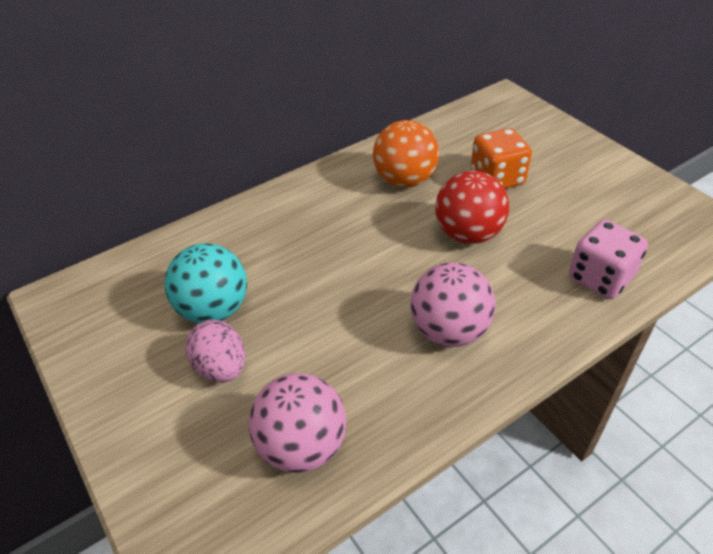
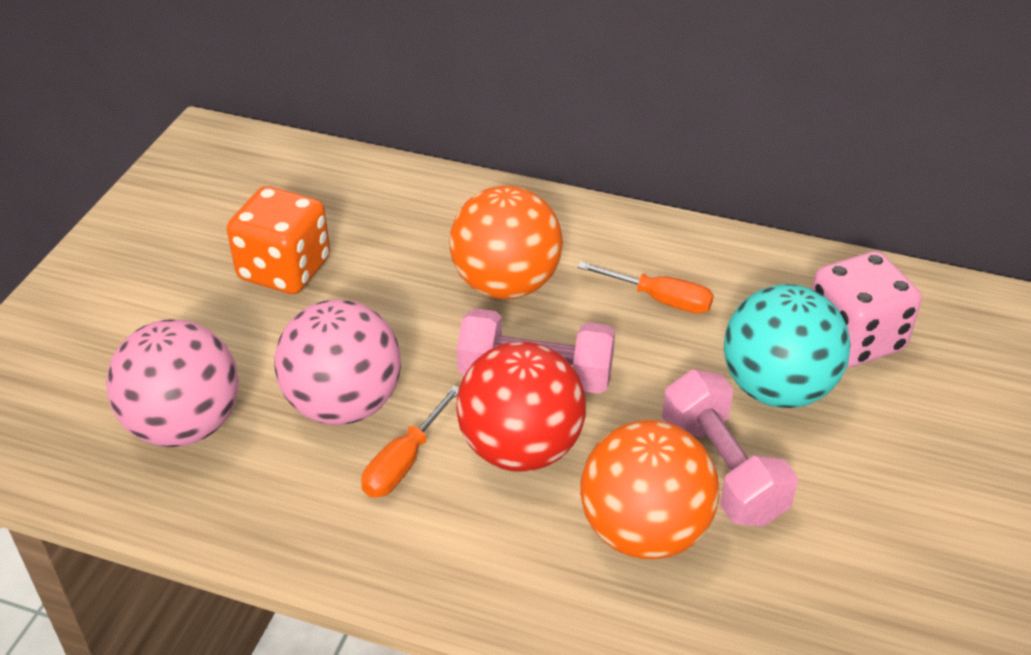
orange ball: 1 -> 2
orange screwdriver: 0 -> 2
pink dumbbell: 0 -> 2
pink egg: 1 -> 0

